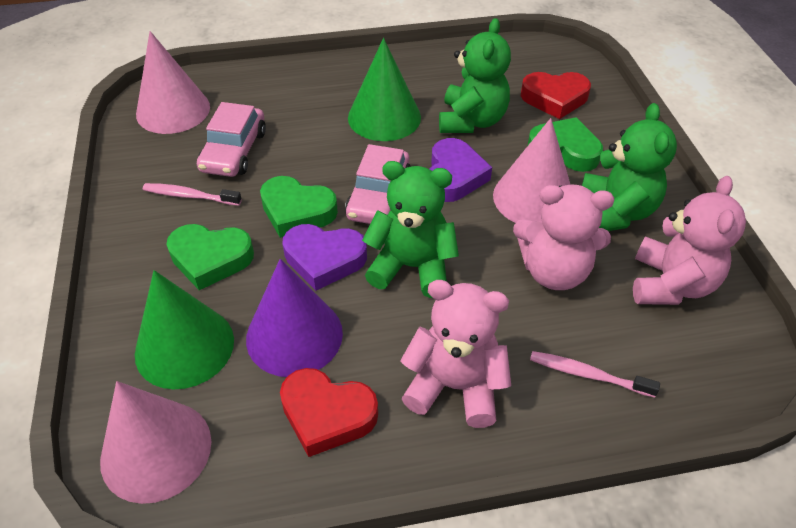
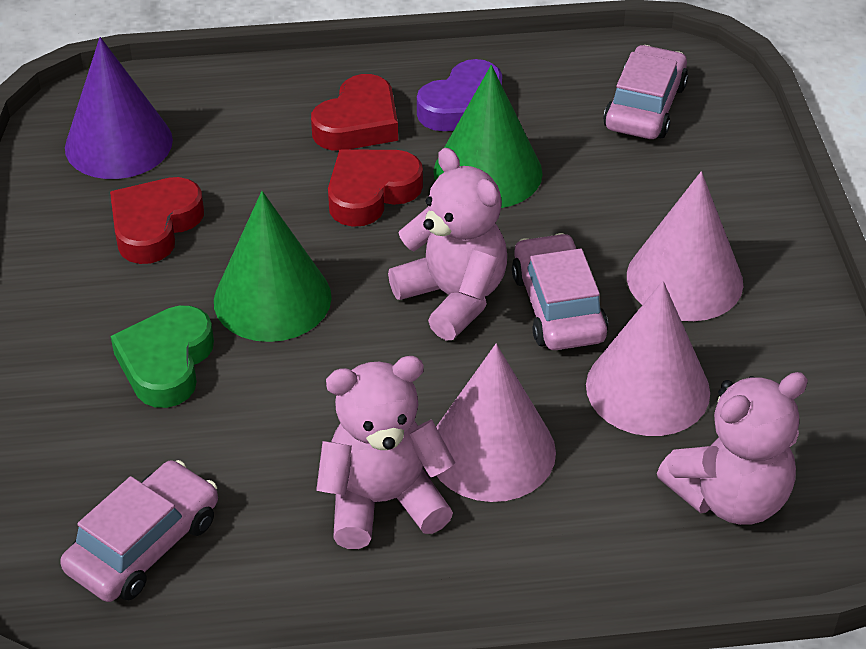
green heart: 3 -> 1
green teddy bear: 3 -> 0
pink car: 2 -> 3
pink toothbrush: 2 -> 0
purple heart: 2 -> 1
red heart: 2 -> 3

